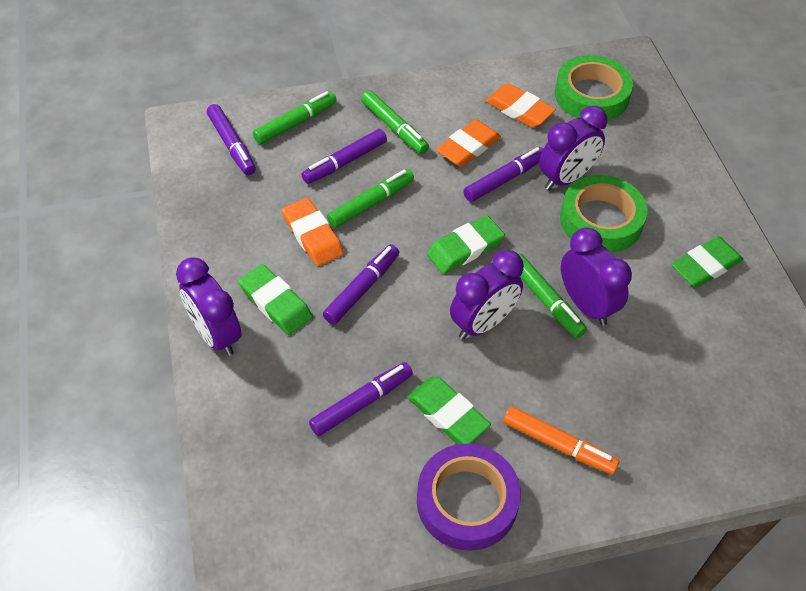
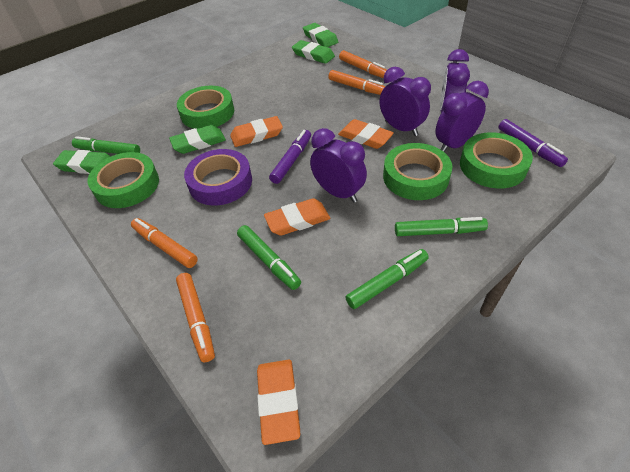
green tape: 2 -> 4
orange eraser: 3 -> 4
orange marker: 1 -> 4
purple marker: 5 -> 2

